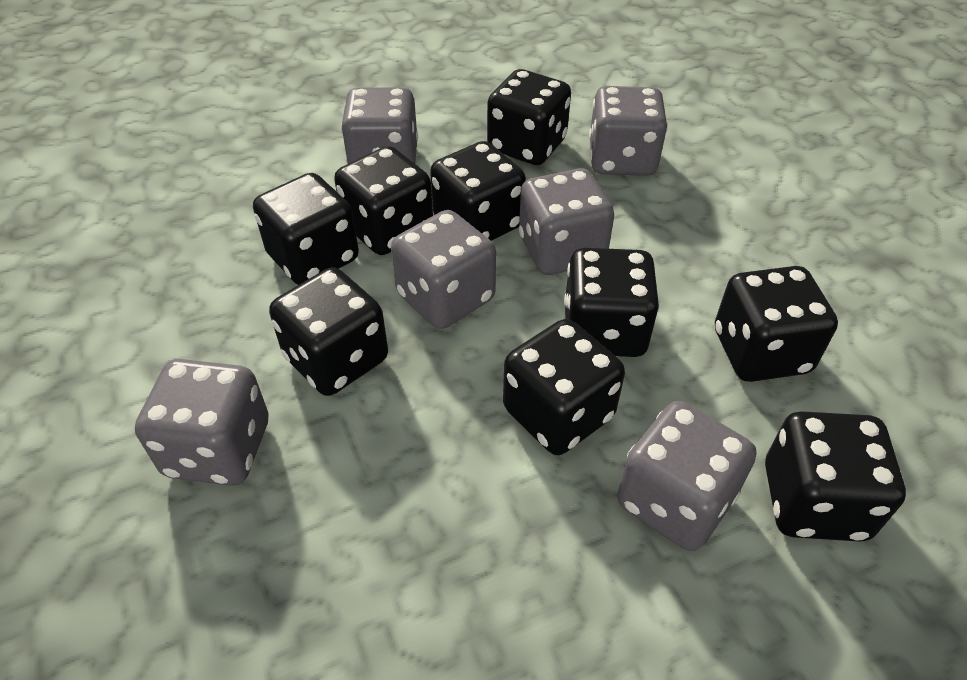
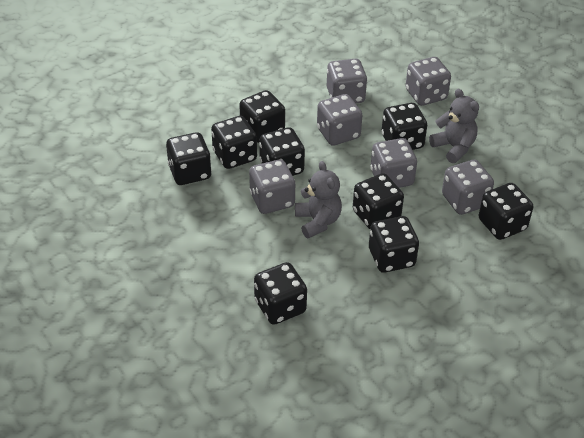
grey teddy bear: 0 -> 2

